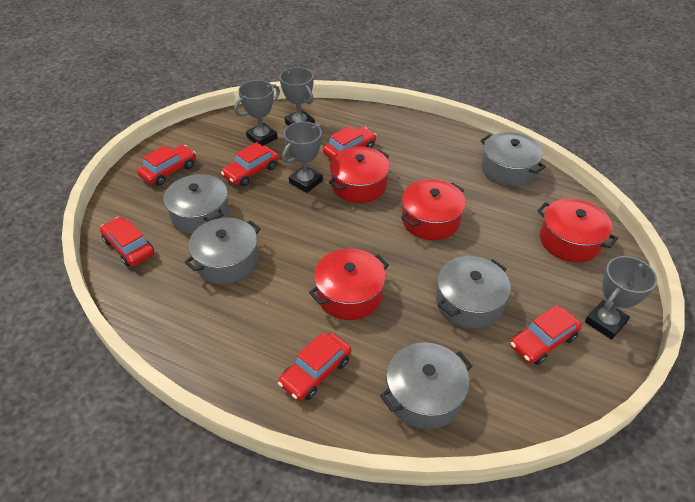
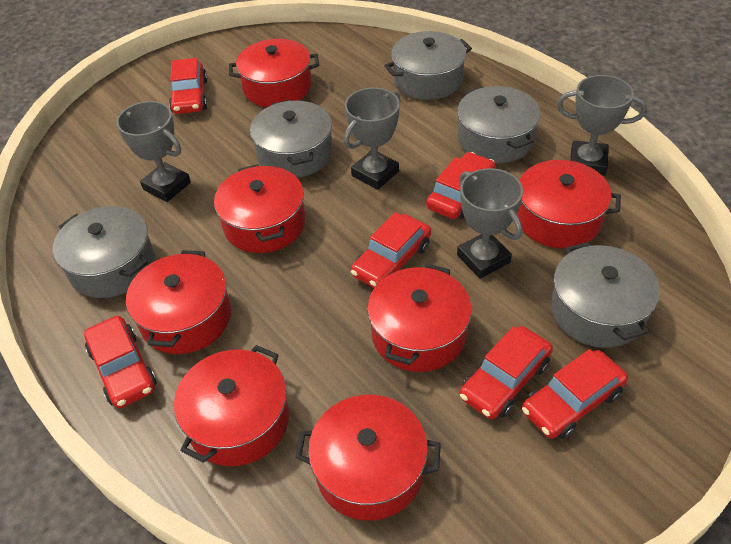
red pot: 4 -> 7

